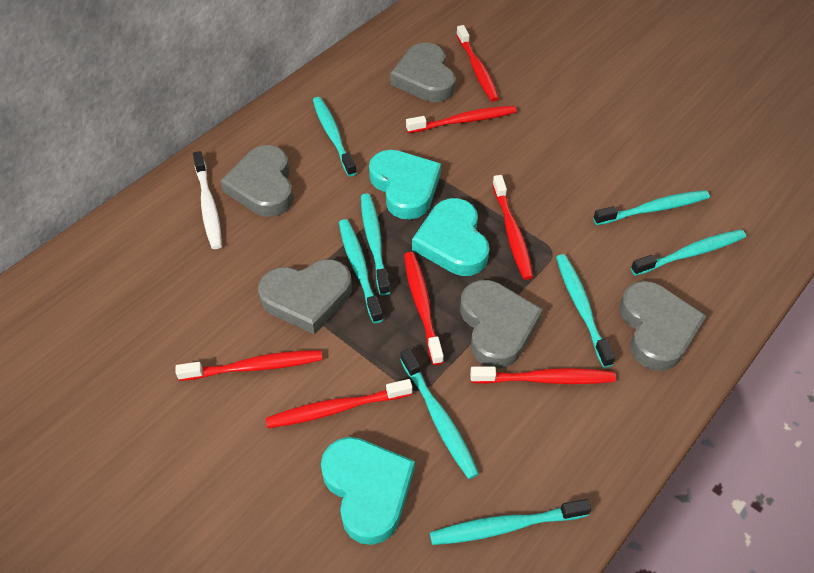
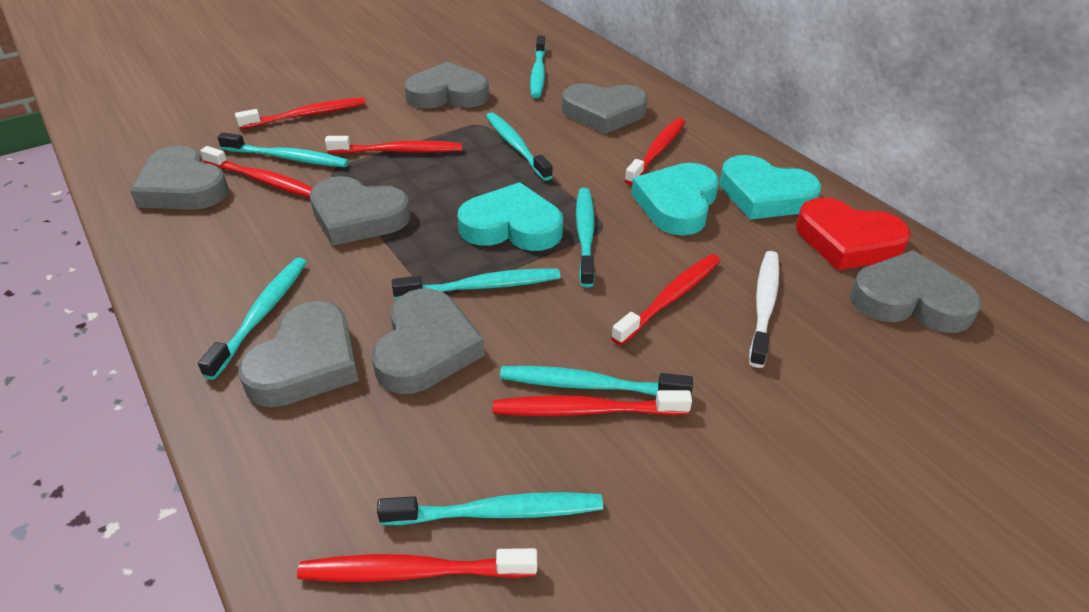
grey heart: 5 -> 7
red heart: 0 -> 1

